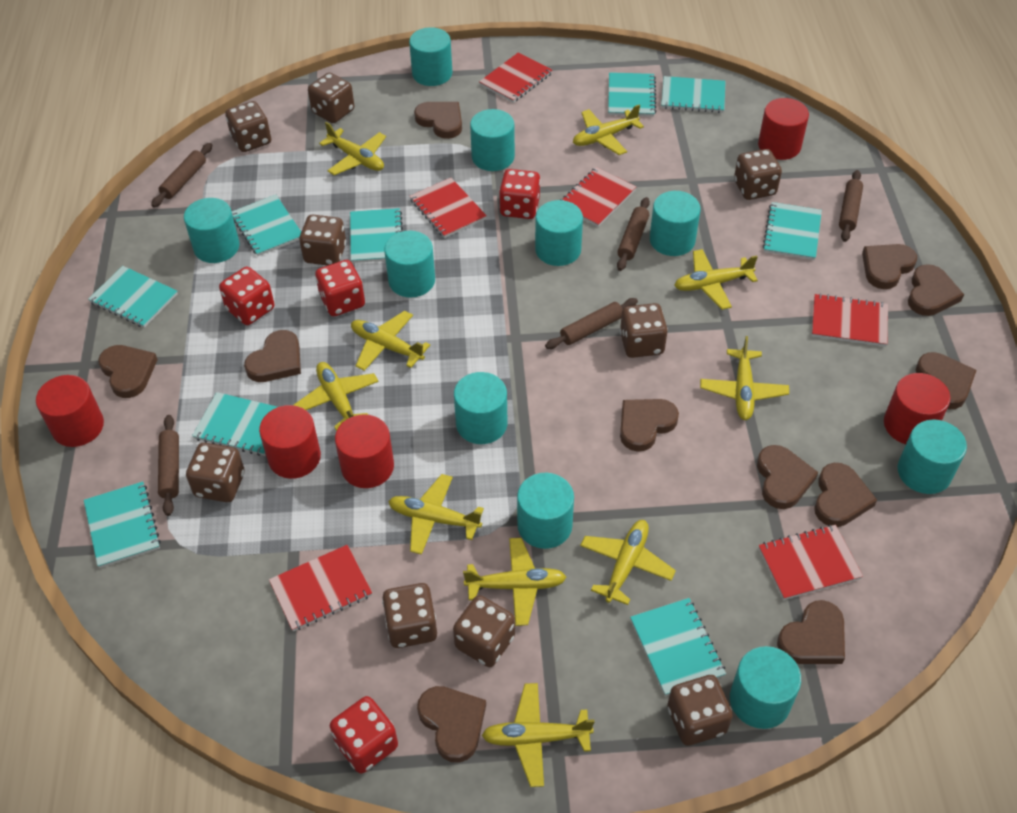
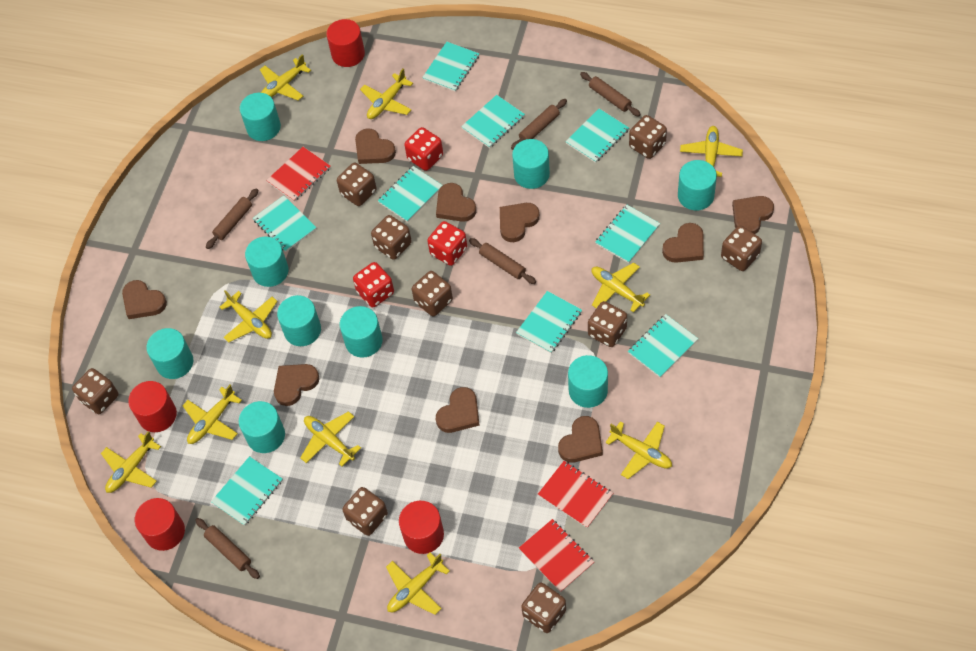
brown heart: 11 -> 9
red cylinder: 5 -> 4
red dice: 4 -> 3
red notebook: 6 -> 3
turquoise cylinder: 10 -> 9

